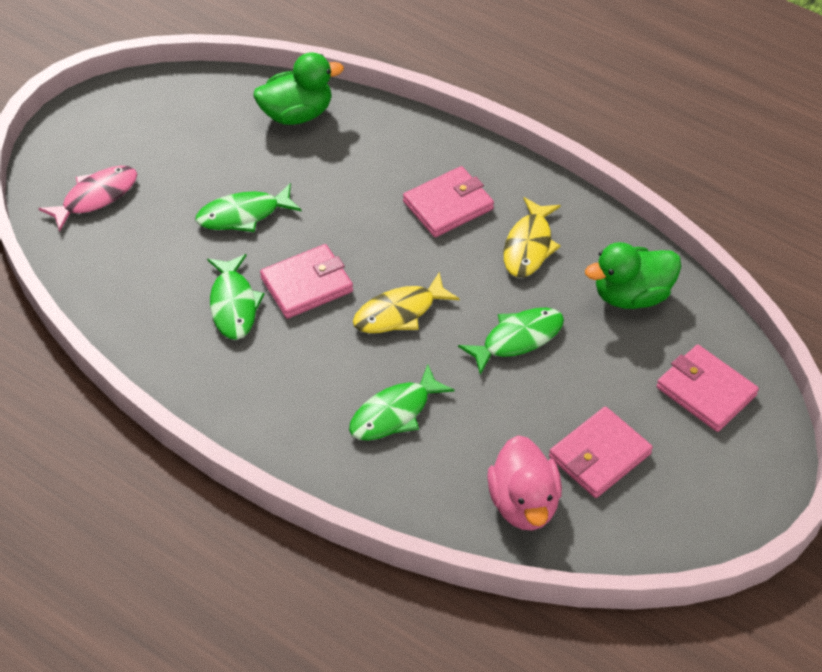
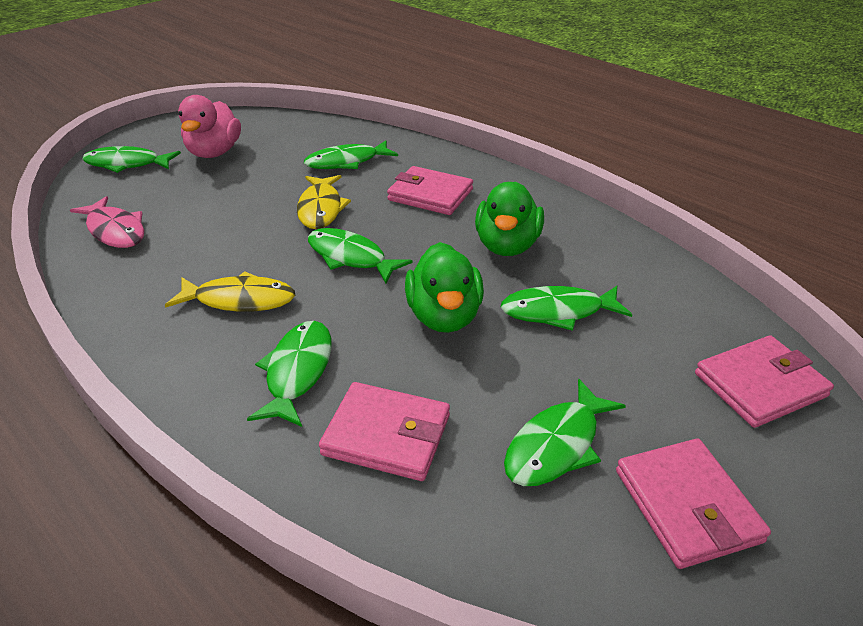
green fish: 4 -> 6

